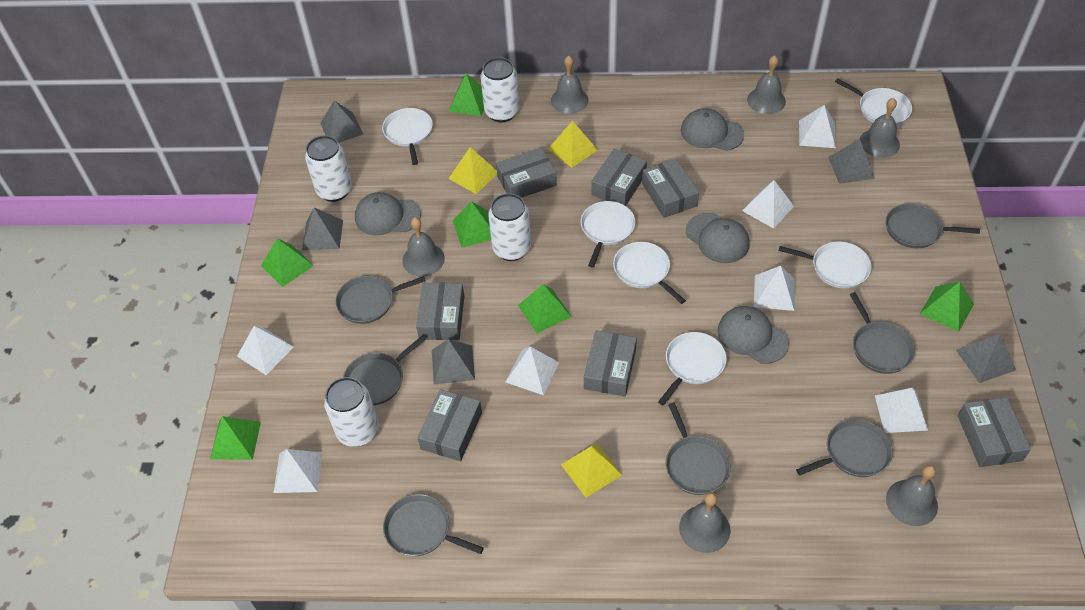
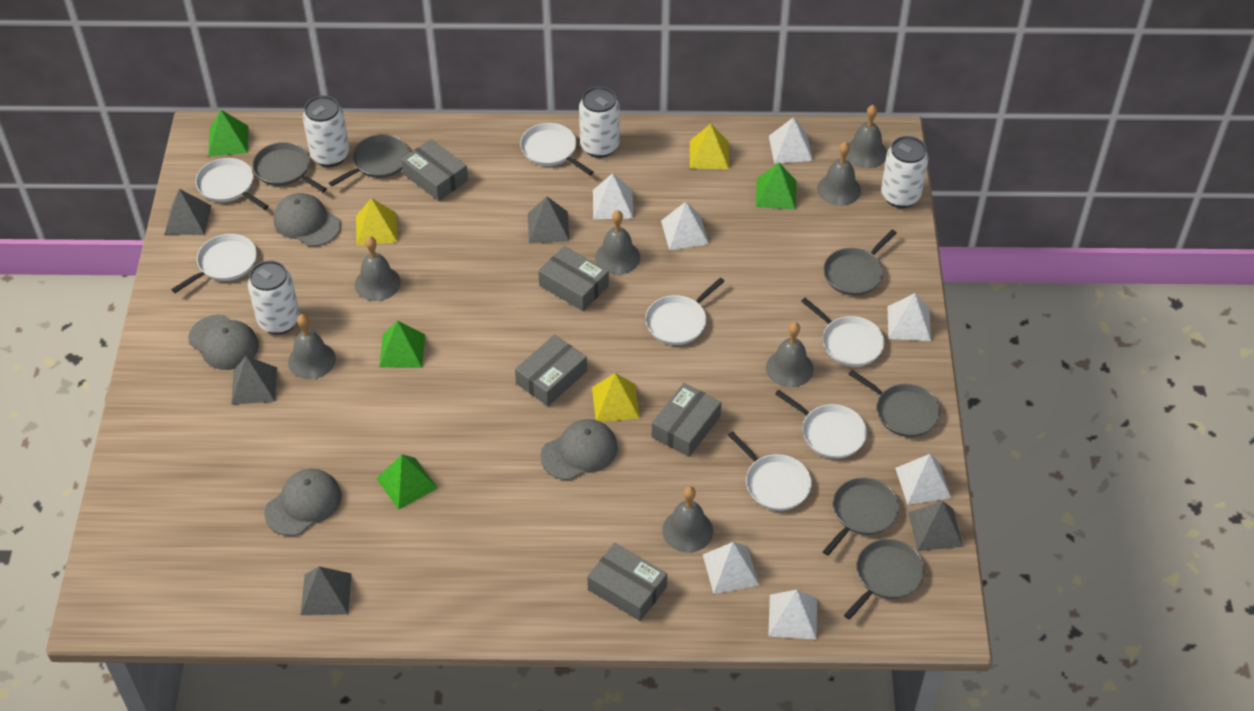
green pyramid: 6 -> 4
grey bell: 6 -> 7
grey box: 7 -> 5
grey pan: 7 -> 6
white pan: 6 -> 7

